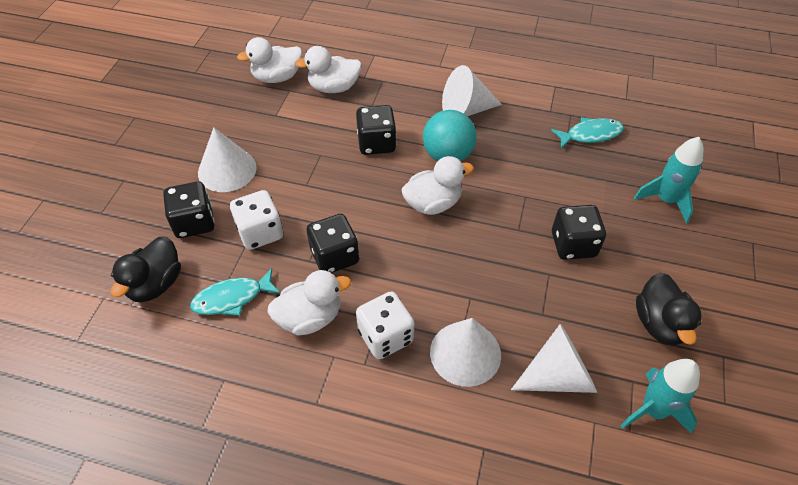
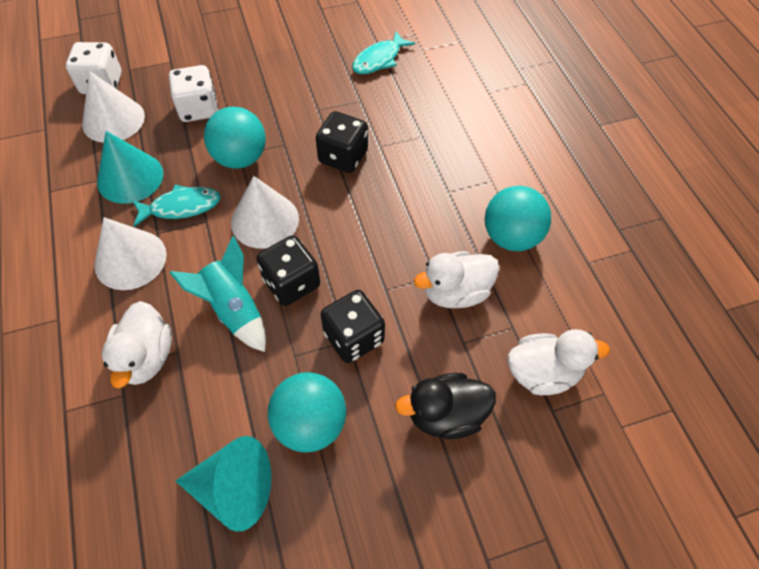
black dice: 4 -> 3
black duck: 2 -> 1
turquoise ball: 1 -> 3
turquoise cone: 0 -> 2
turquoise rocket: 2 -> 1
white cone: 4 -> 3
white duck: 4 -> 3

